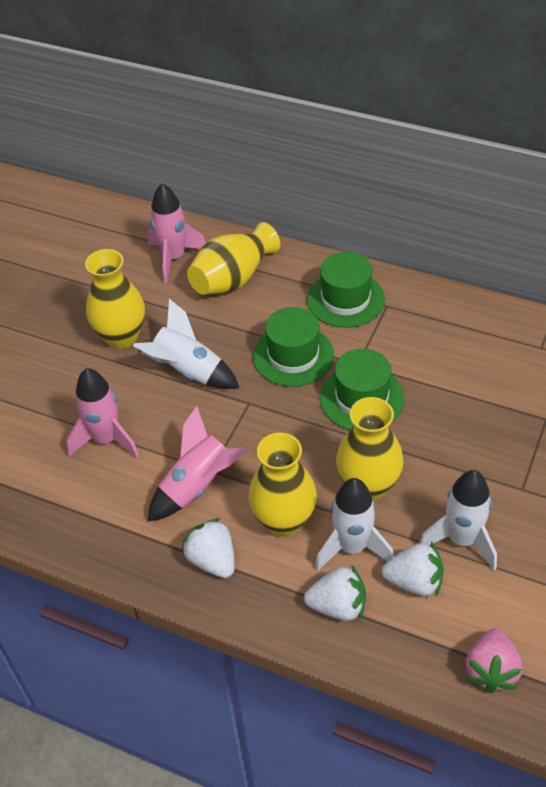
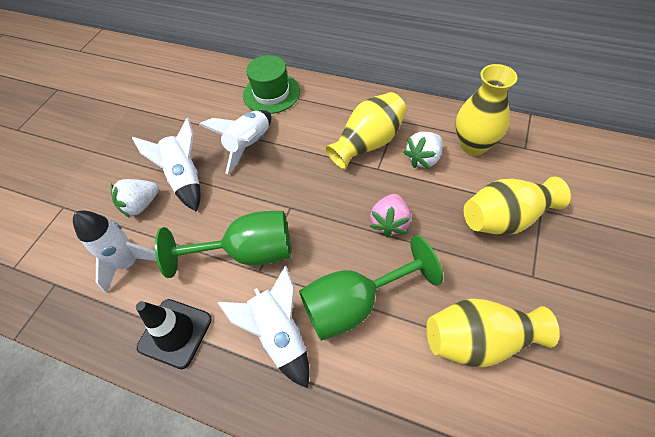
black traffic cone: 0 -> 1
green goblet: 0 -> 2
green hat: 3 -> 1
pink rocket: 3 -> 0
white rocket: 3 -> 4
white strawberry: 3 -> 2

